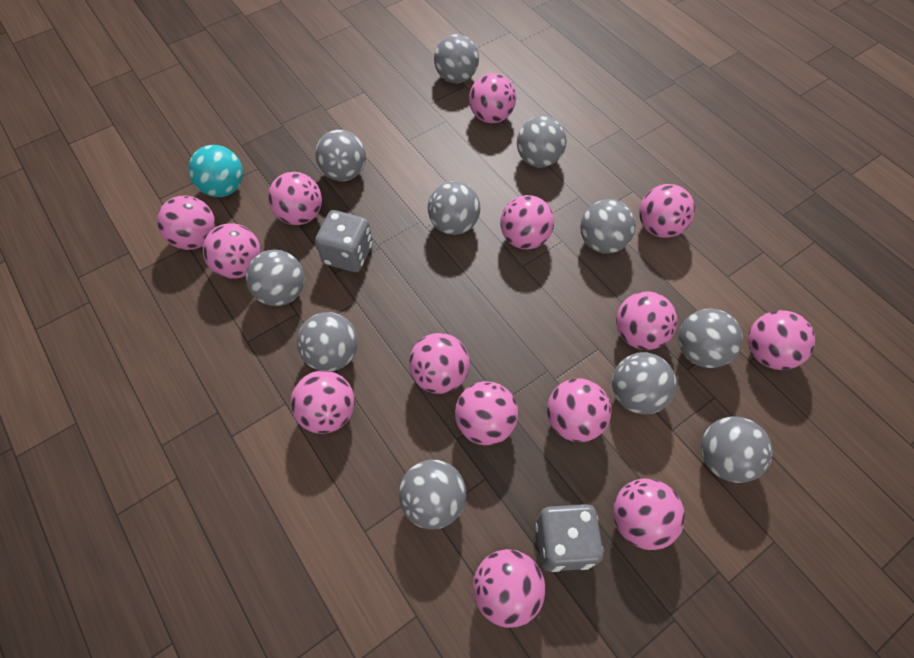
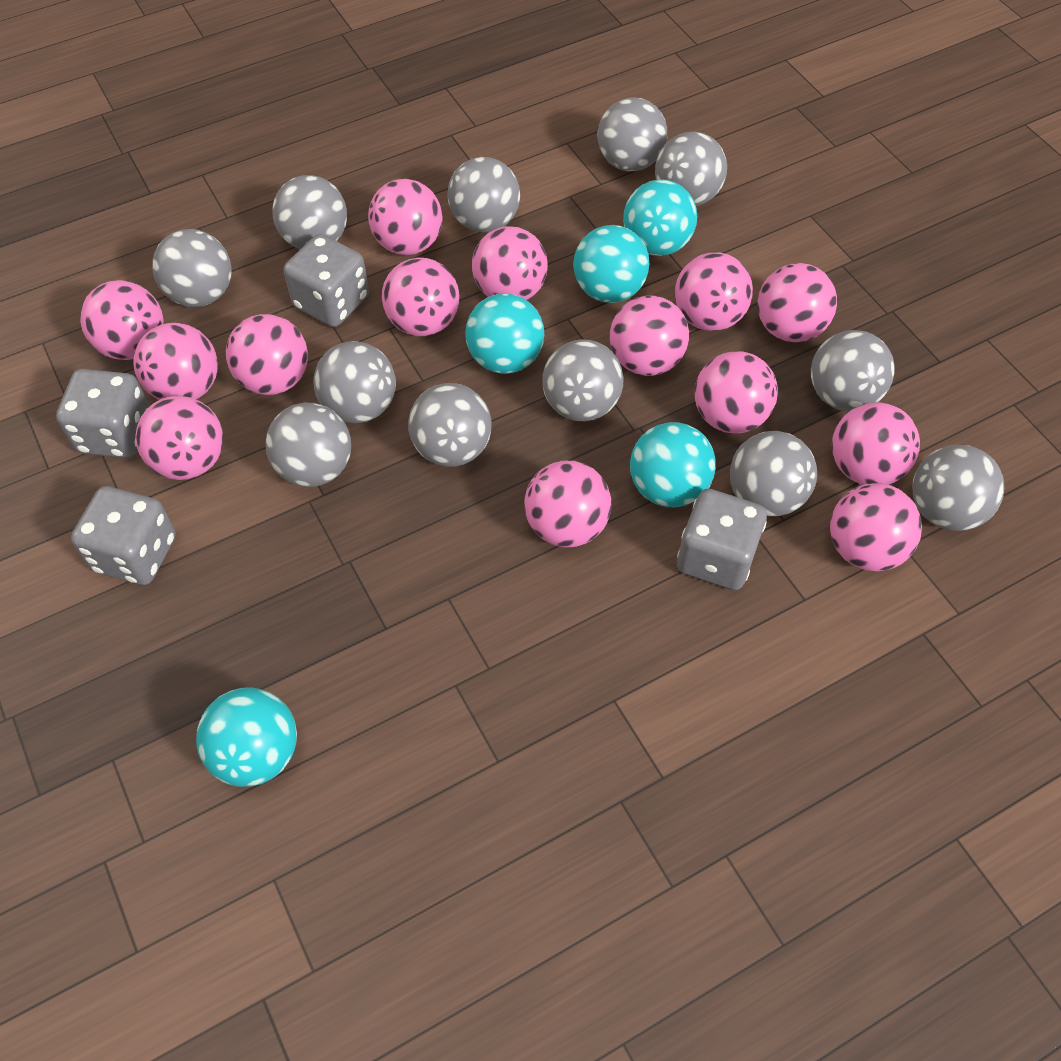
grey ball: 11 -> 12
grey dice: 2 -> 4
turquoise ball: 1 -> 5

